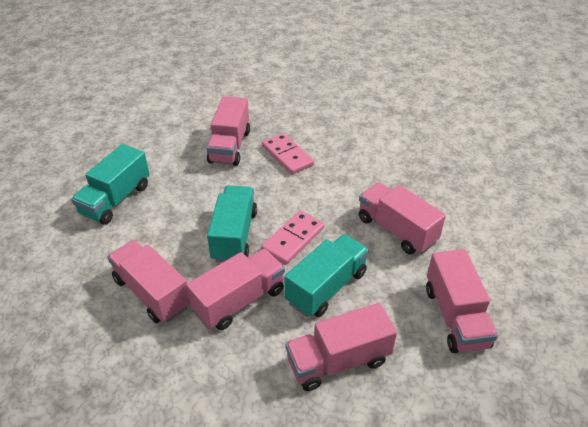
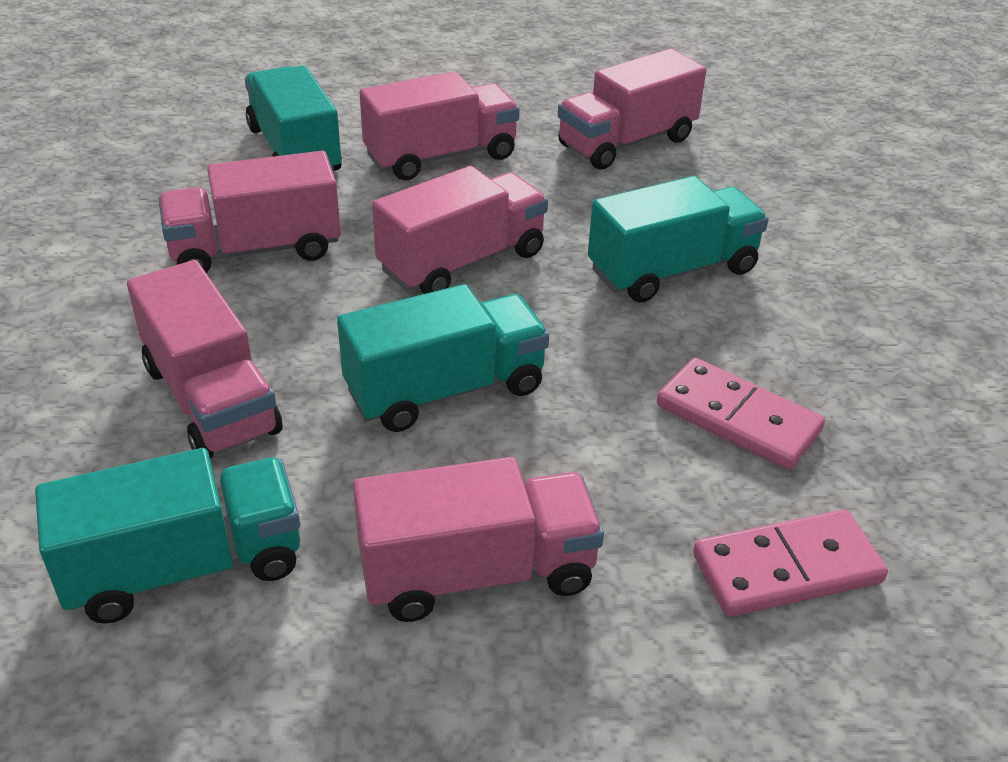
turquoise truck: 3 -> 4

